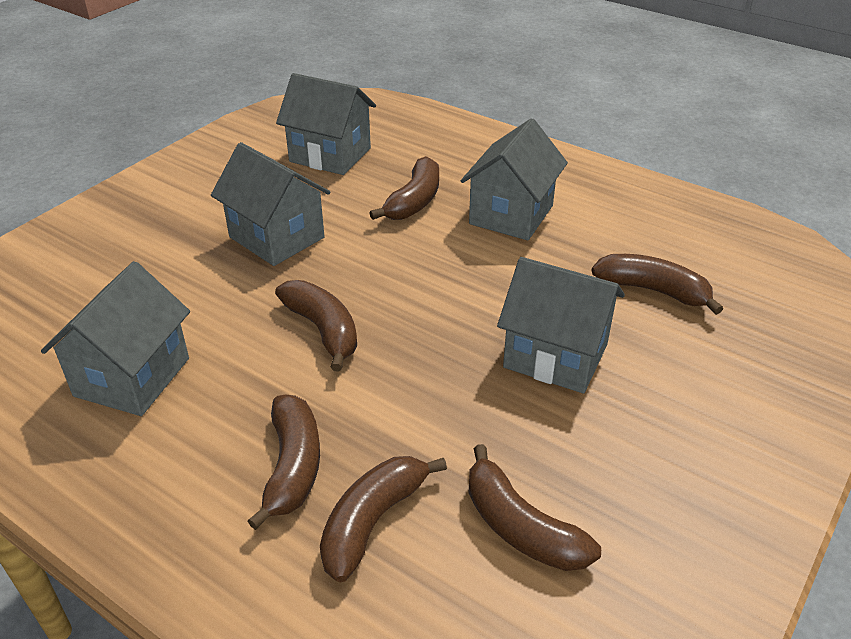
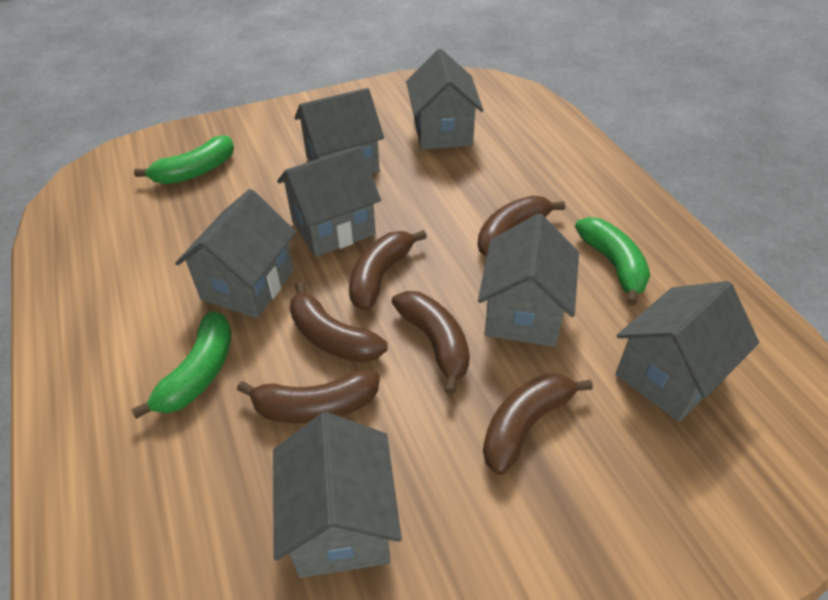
green banana: 0 -> 3
grey house: 5 -> 7

